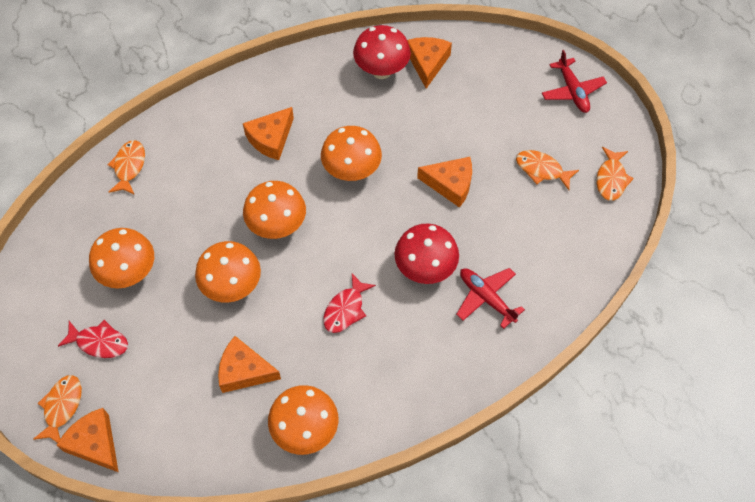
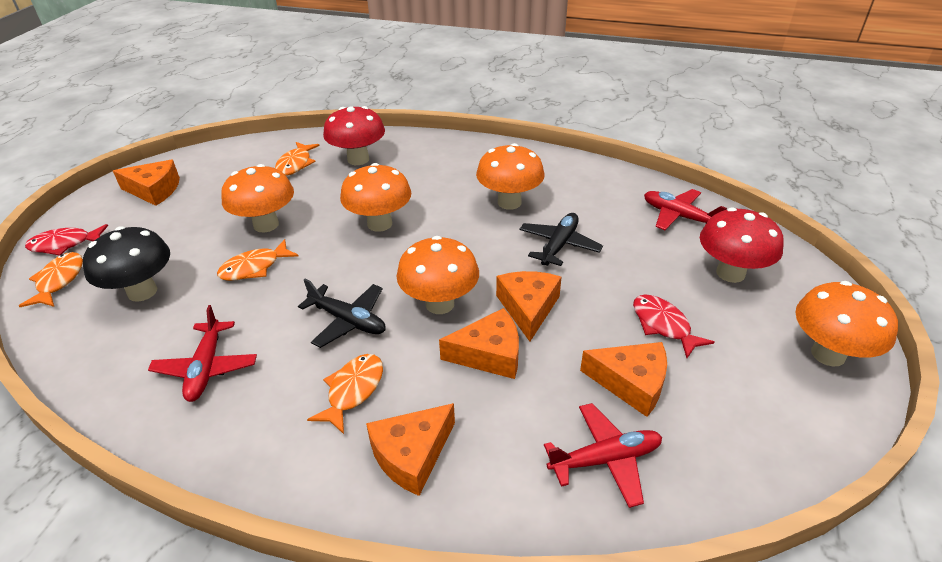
black mushroom: 0 -> 1
black plane: 0 -> 2
red plane: 2 -> 3

